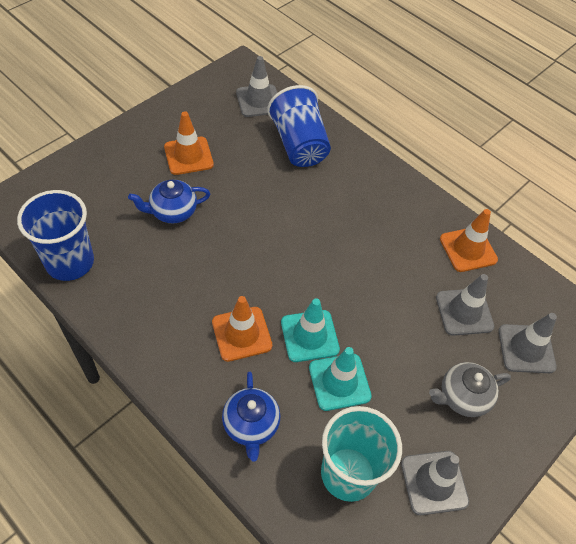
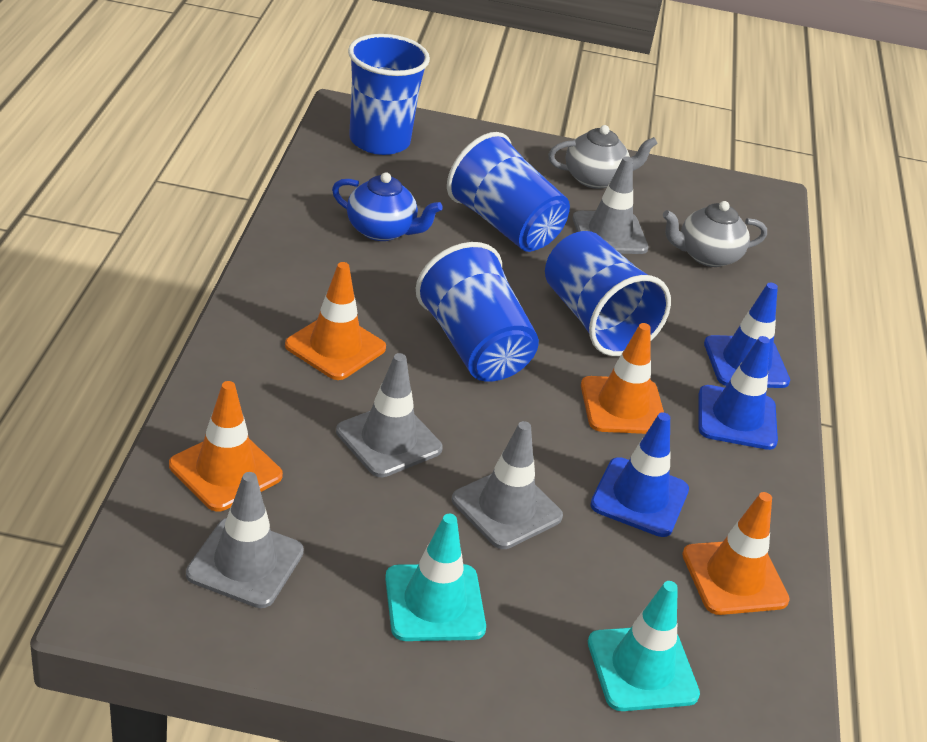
blue cup: 2 -> 4
blue teapot: 2 -> 1
blue traffic cone: 0 -> 3
grey teapot: 1 -> 2
orange traffic cone: 3 -> 4
turquoise cup: 1 -> 0

